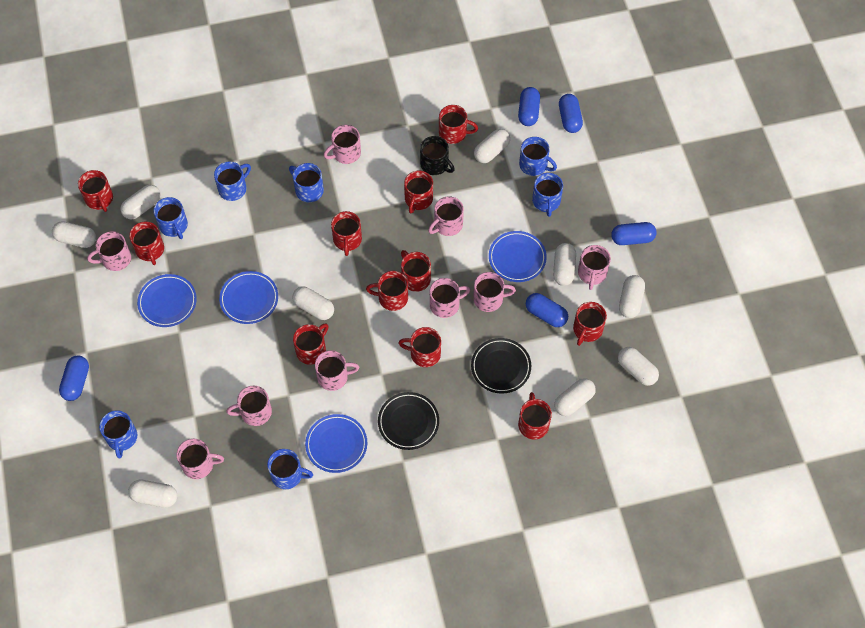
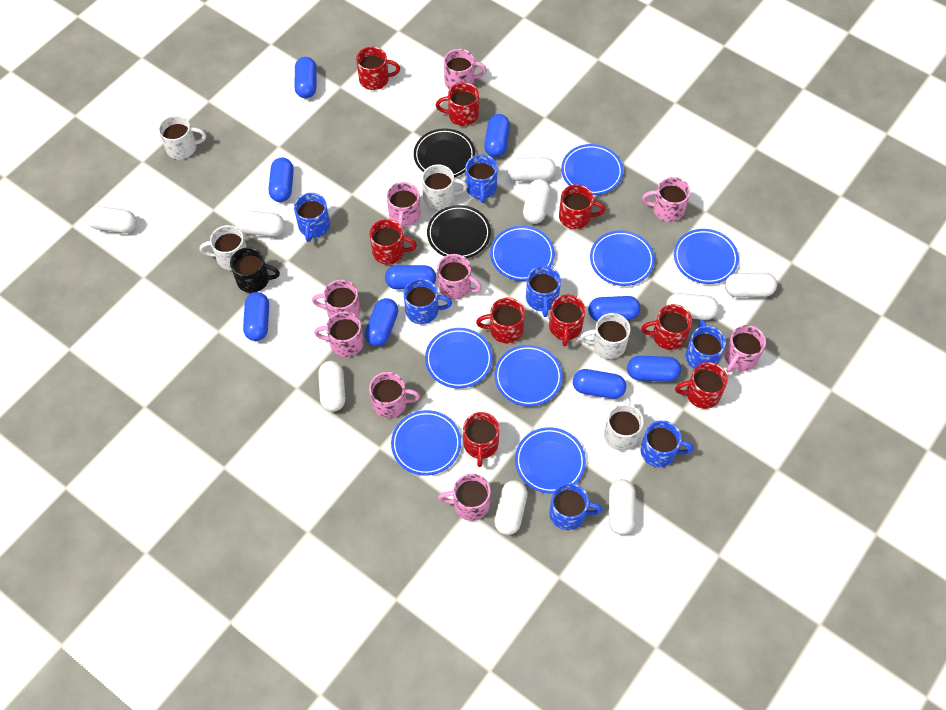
blue capsule: 5 -> 9
blue plate: 4 -> 8
red mug: 11 -> 9
white mug: 0 -> 5

